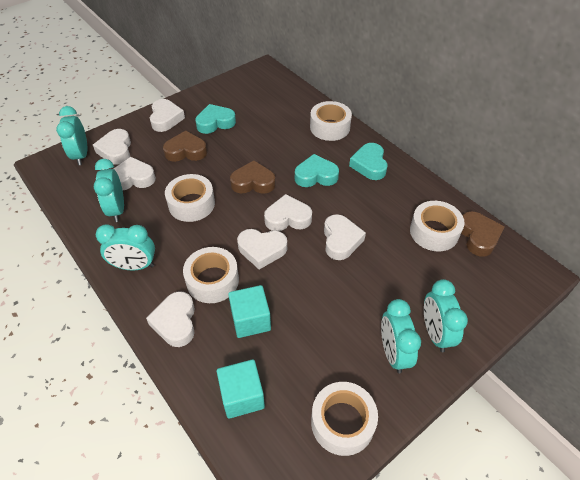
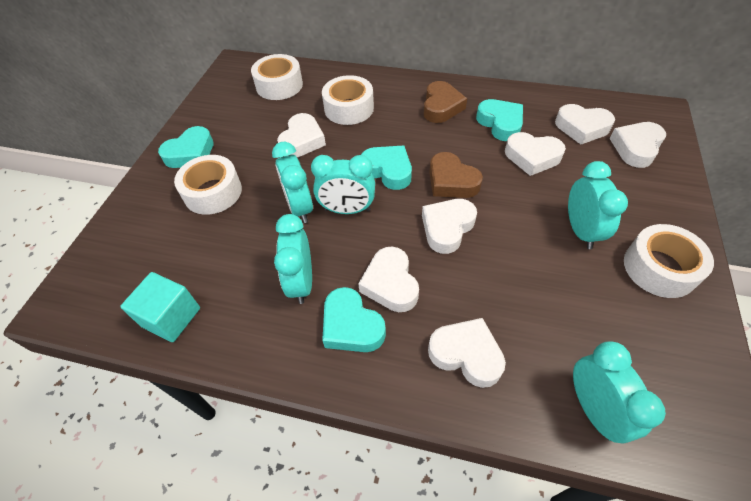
brown heart: 3 -> 2
turquoise cube: 2 -> 1
turquoise heart: 3 -> 4
white tape: 5 -> 4

